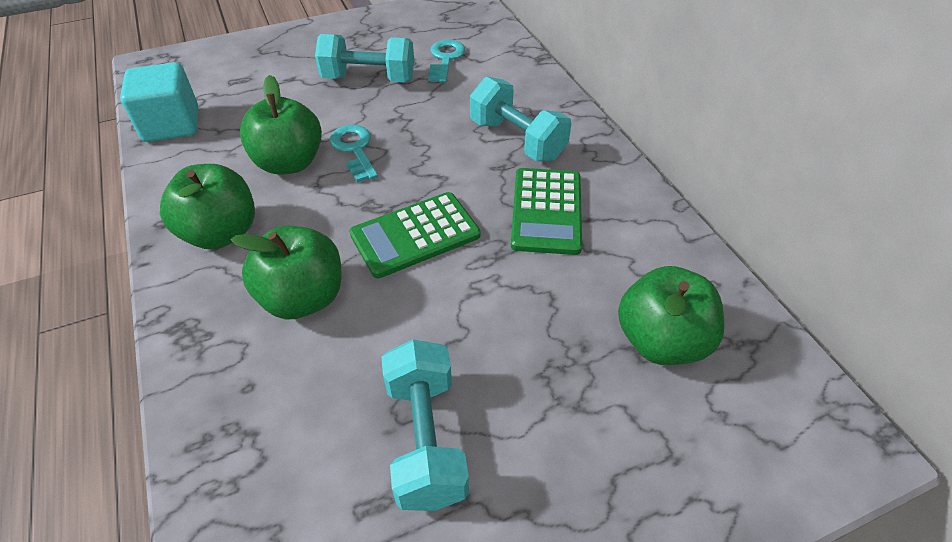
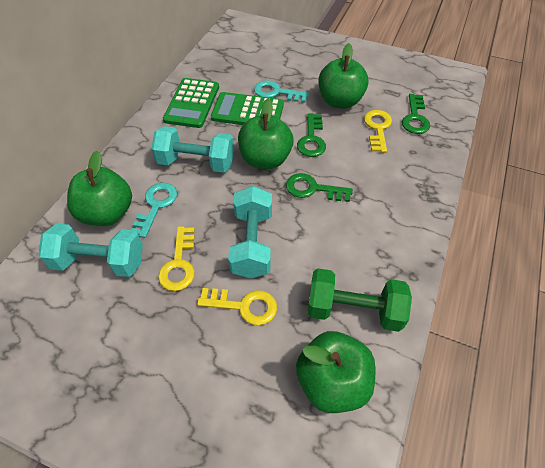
green dumbbell: 0 -> 1
green key: 0 -> 3
turquoise cube: 1 -> 0
yellow key: 0 -> 3

